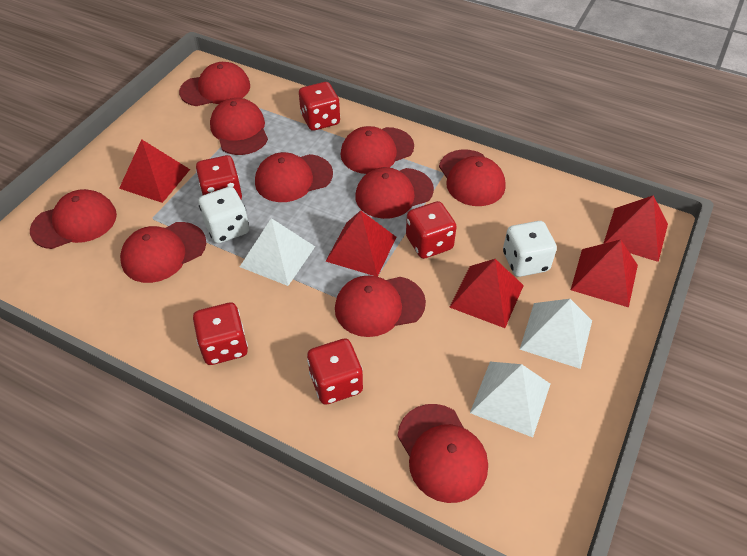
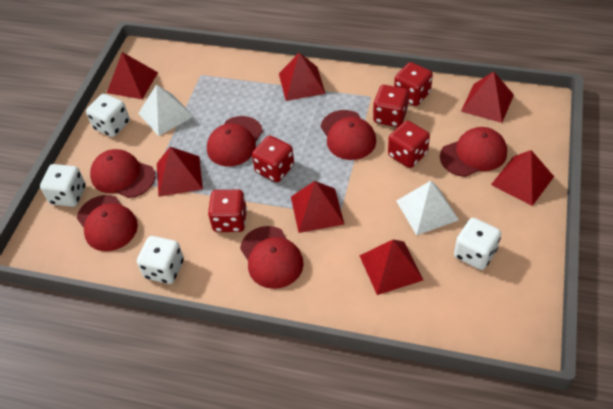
red cap: 10 -> 6
red pyramid: 5 -> 7
white dice: 2 -> 4
white pyramid: 3 -> 2

